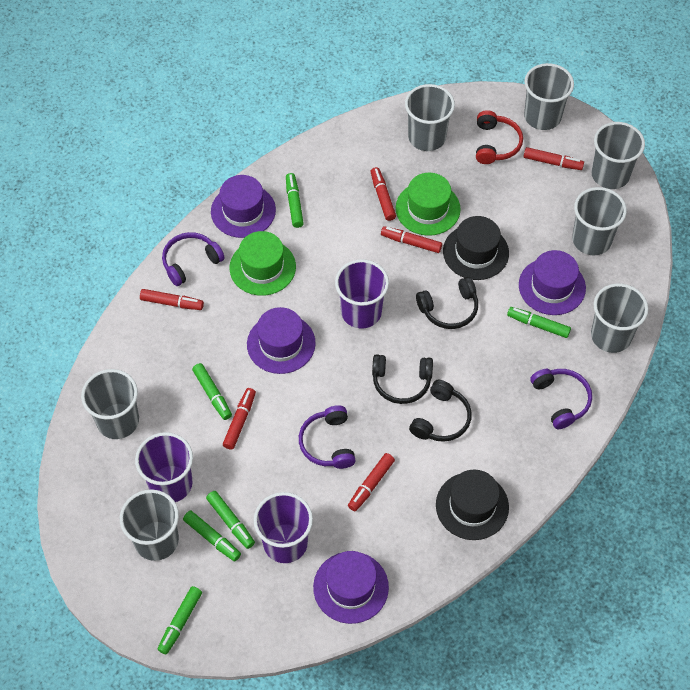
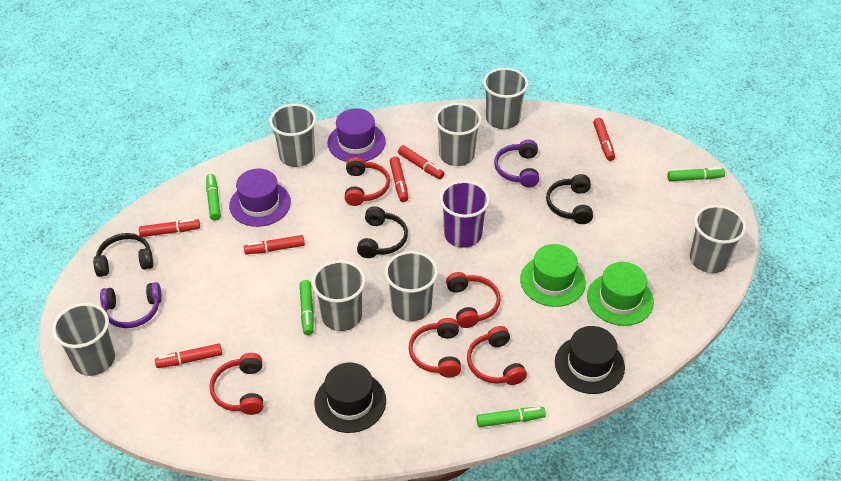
green marker: 6 -> 4
purple cup: 3 -> 1
purple hat: 4 -> 2
purple headphones: 3 -> 2
red headphones: 1 -> 5

